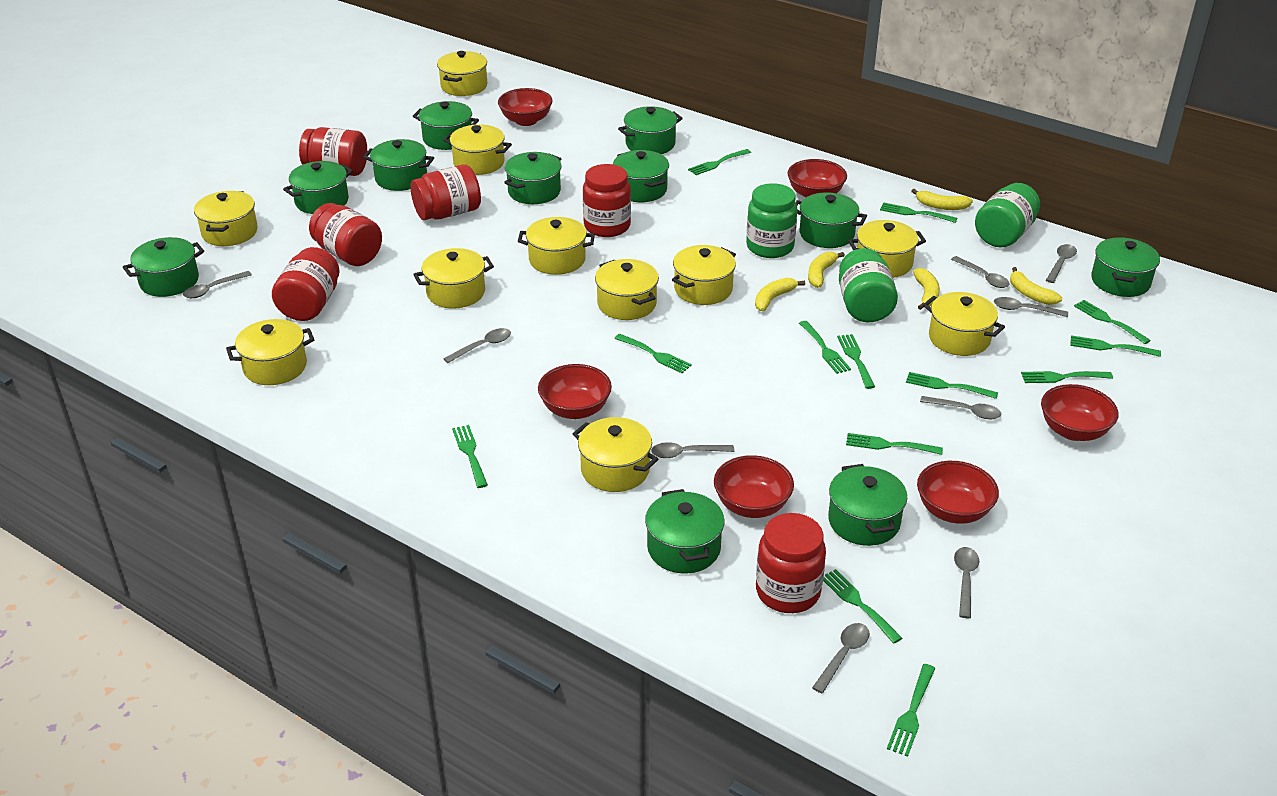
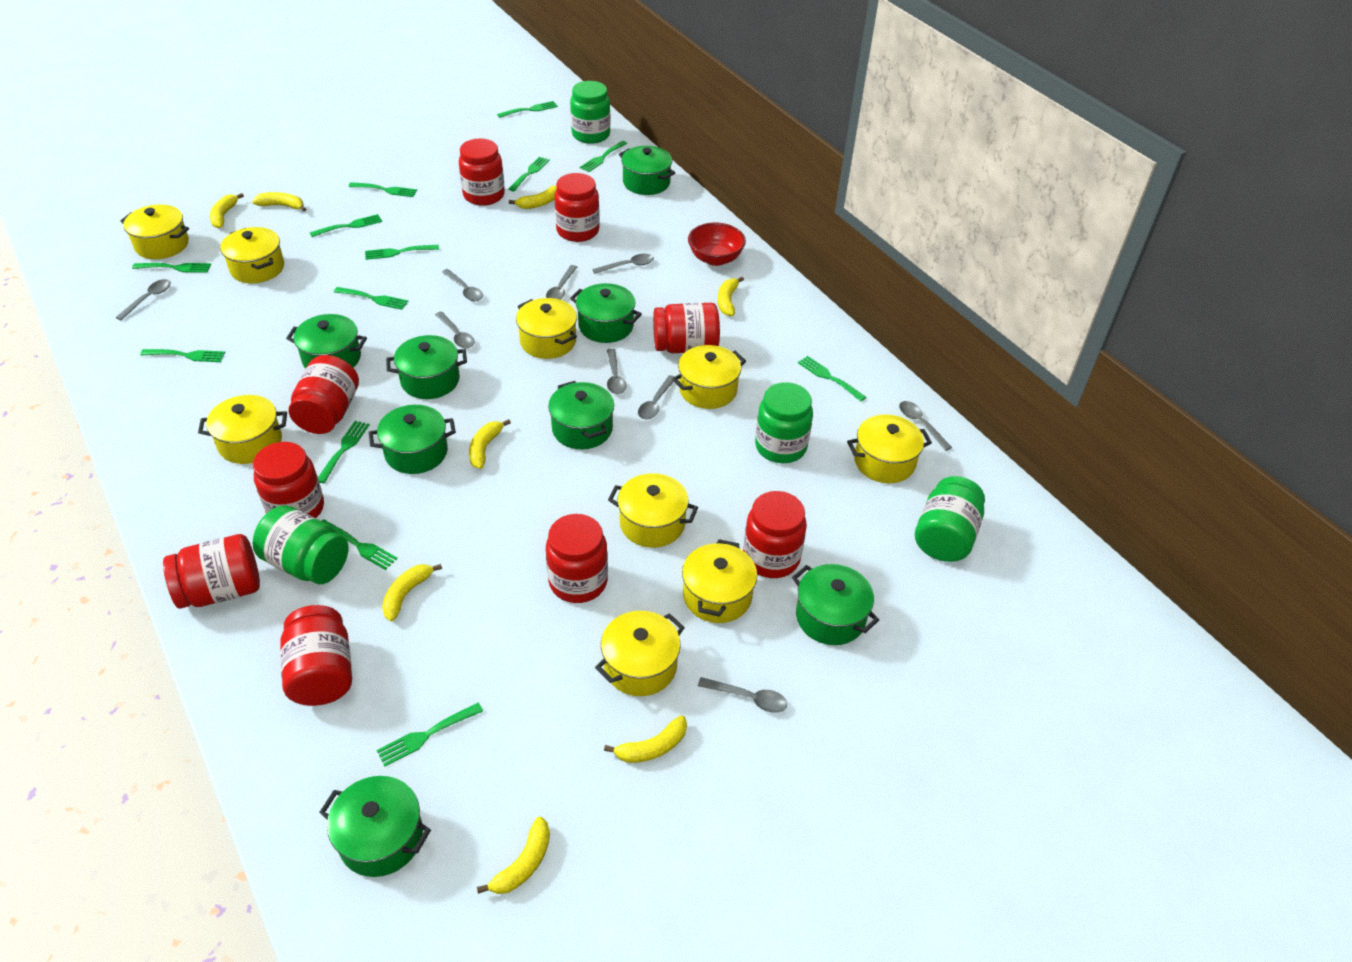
green jar: 3 -> 4
green pot: 11 -> 8
red bowl: 6 -> 1
red jar: 6 -> 9
yellow banana: 5 -> 8
yellow pot: 11 -> 9

